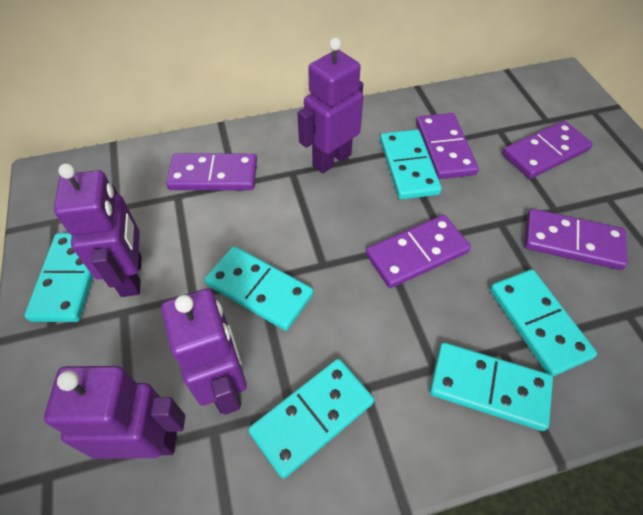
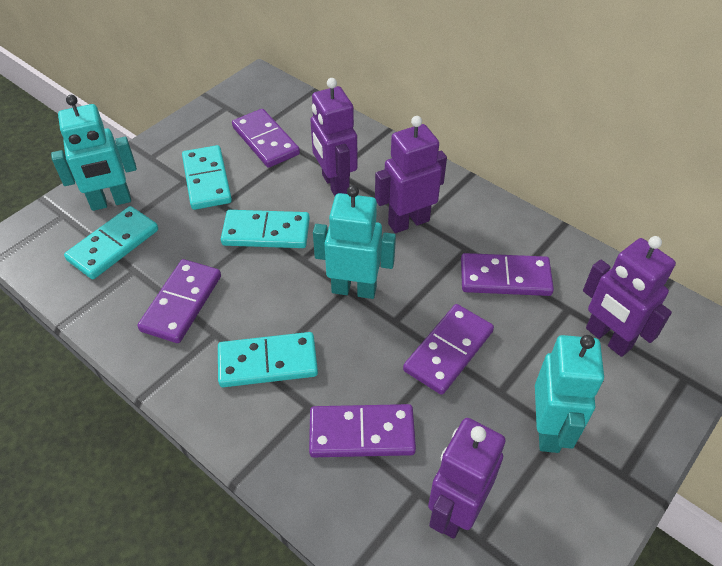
turquoise domino: 6 -> 4
turquoise robot: 0 -> 3

